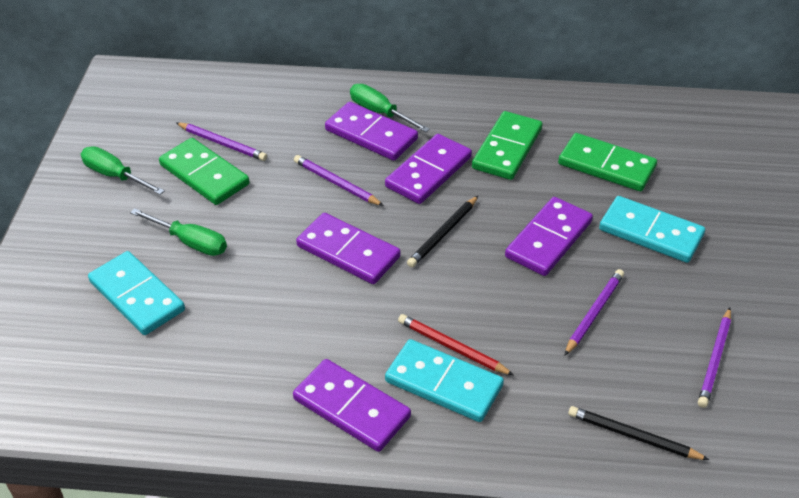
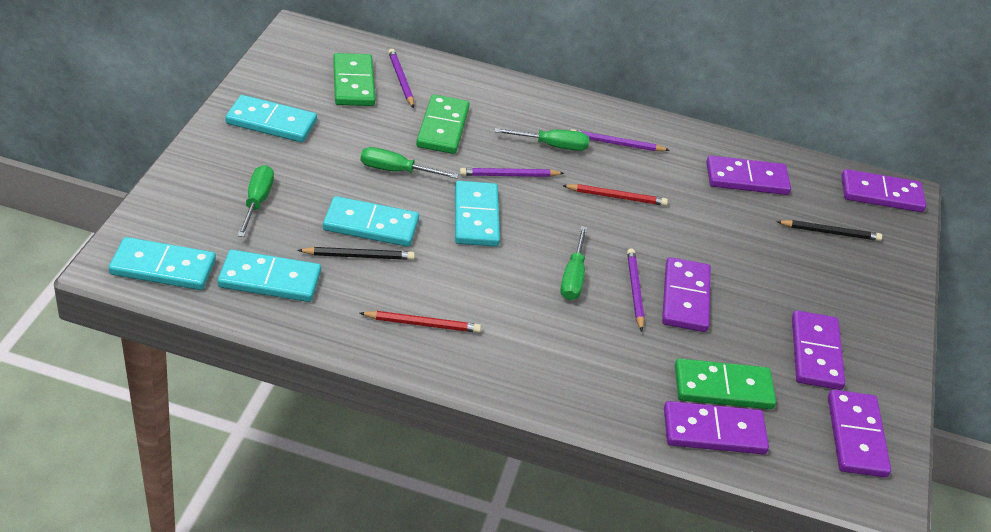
green screwdriver: 3 -> 4
purple domino: 5 -> 6
red pencil: 1 -> 2
turquoise domino: 3 -> 5

